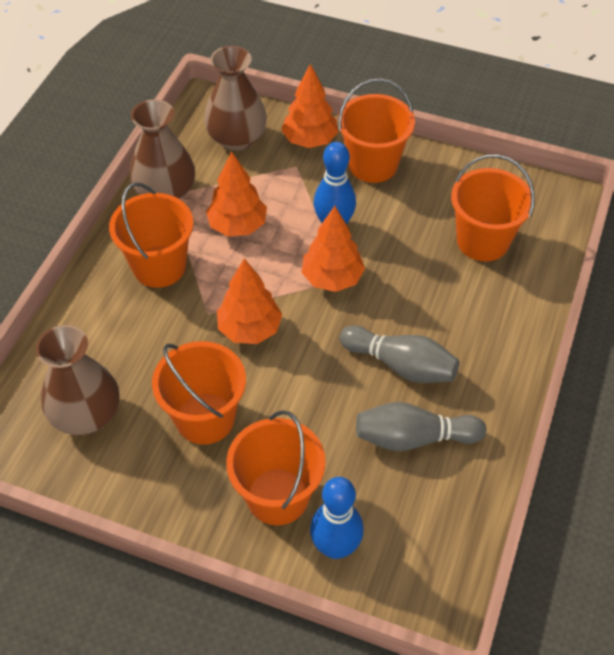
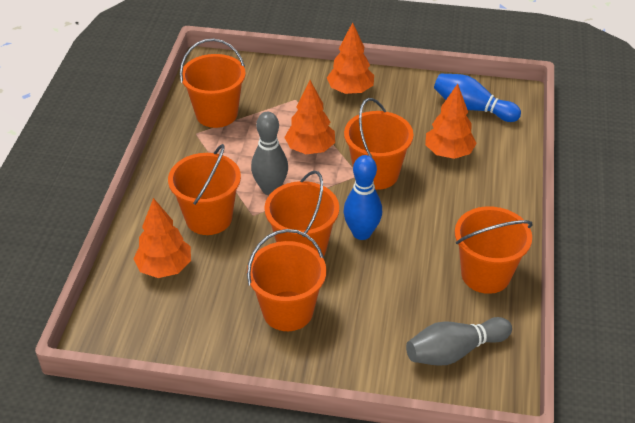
brown vase: 3 -> 0
orange bucket: 5 -> 6

